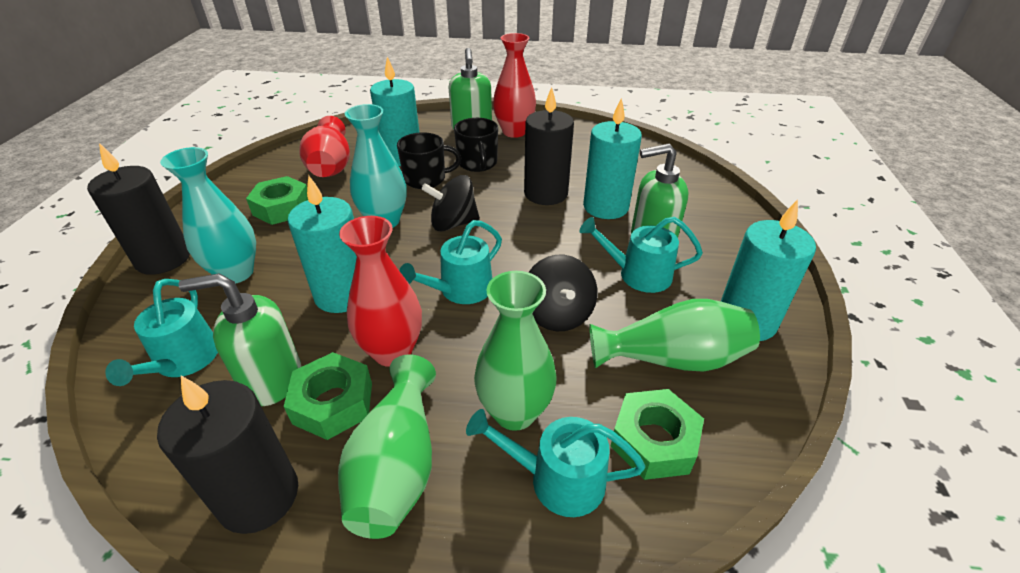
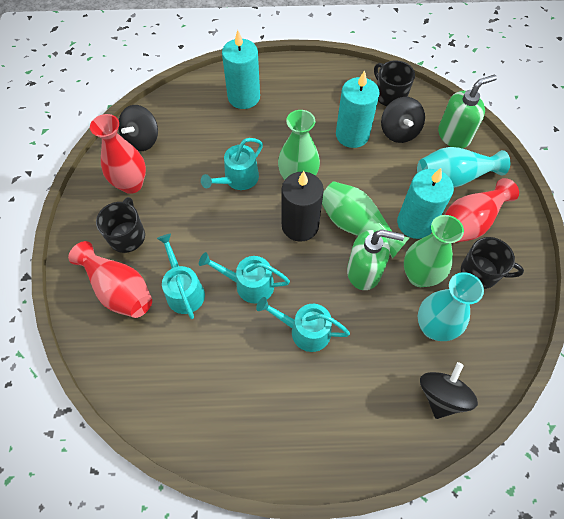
black candle: 3 -> 1
black mug: 2 -> 3
black spinning top: 2 -> 3
green nut: 3 -> 0
green soap dispenser: 3 -> 2
turquoise candle: 4 -> 3

